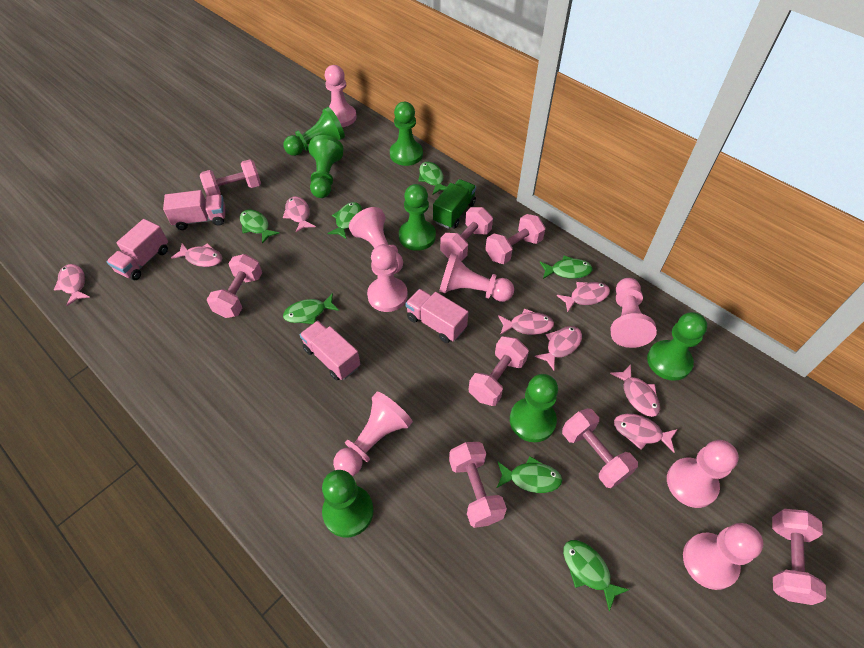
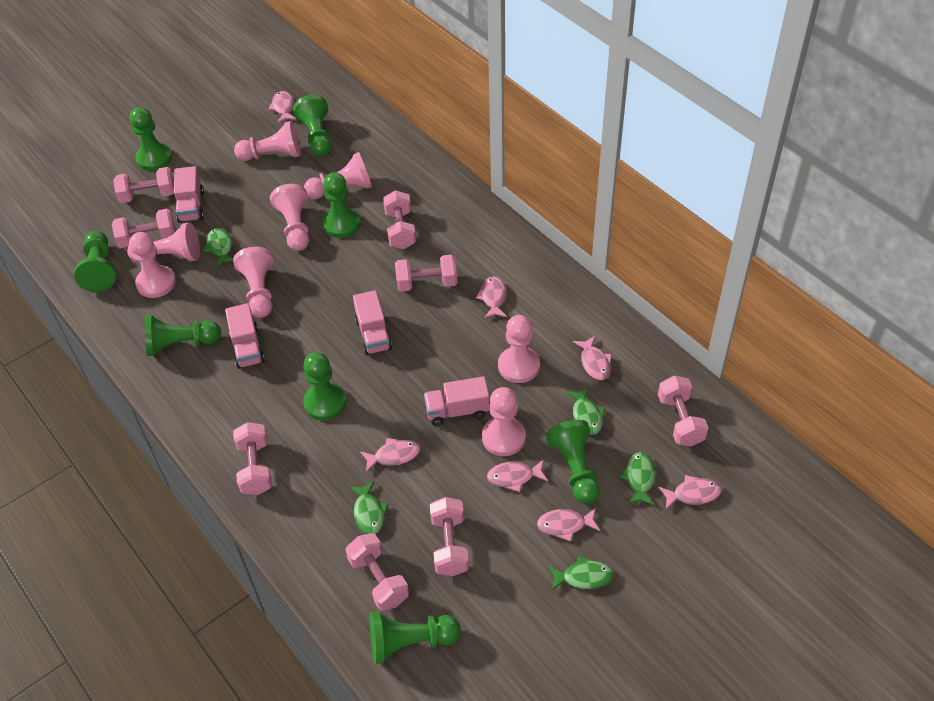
green fish: 7 -> 5
green pawn: 7 -> 8
green truck: 1 -> 0
pink fish: 8 -> 7

